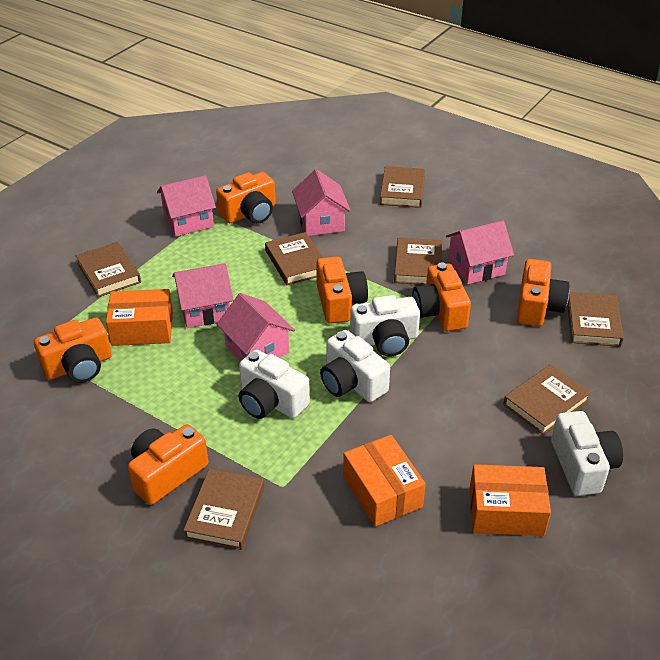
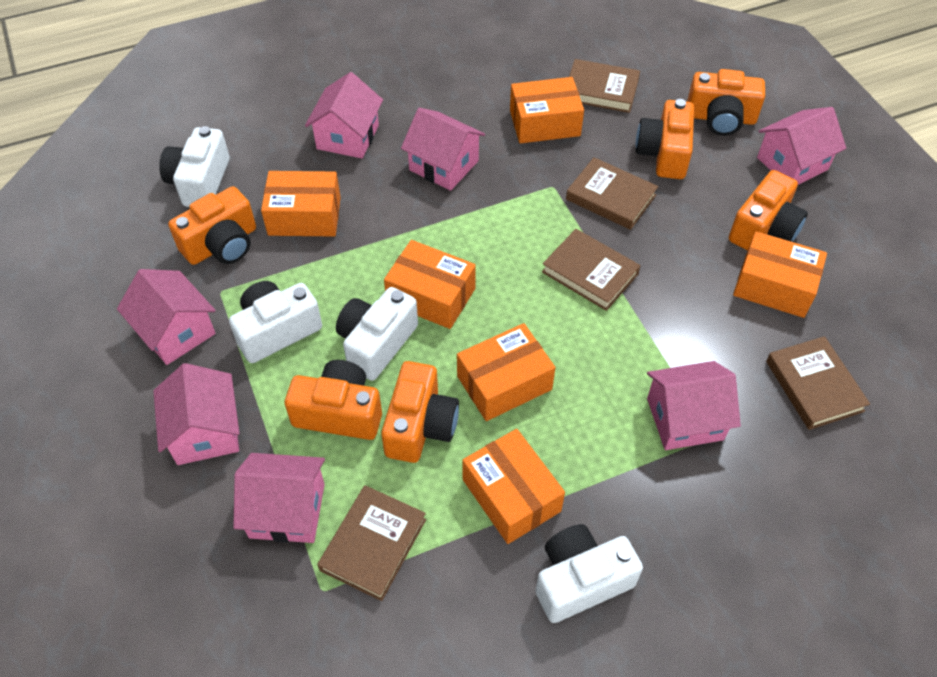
brown book: 7 -> 5
orange box: 3 -> 6
pink house: 5 -> 7

